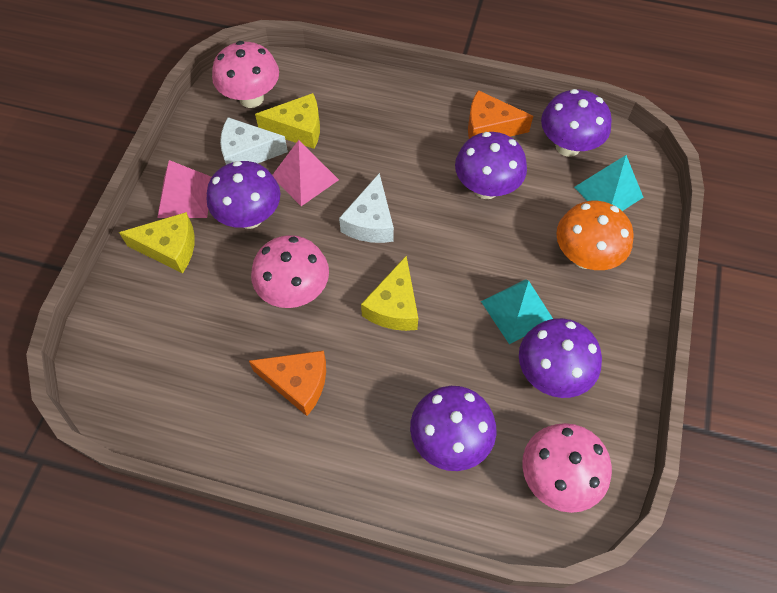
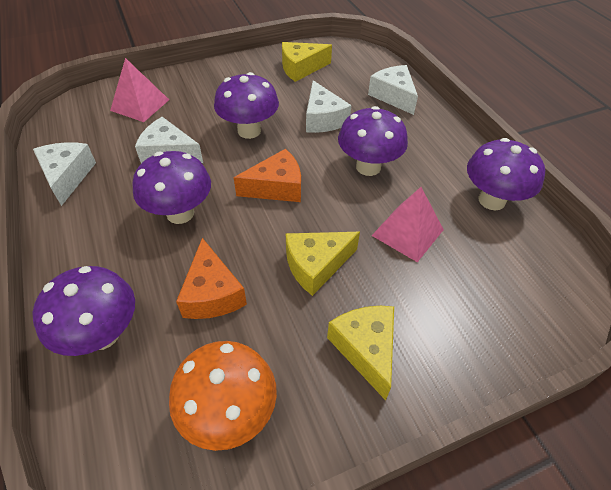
pink mushroom: 3 -> 0
turquoise pyramid: 2 -> 0
white cheese: 2 -> 4

